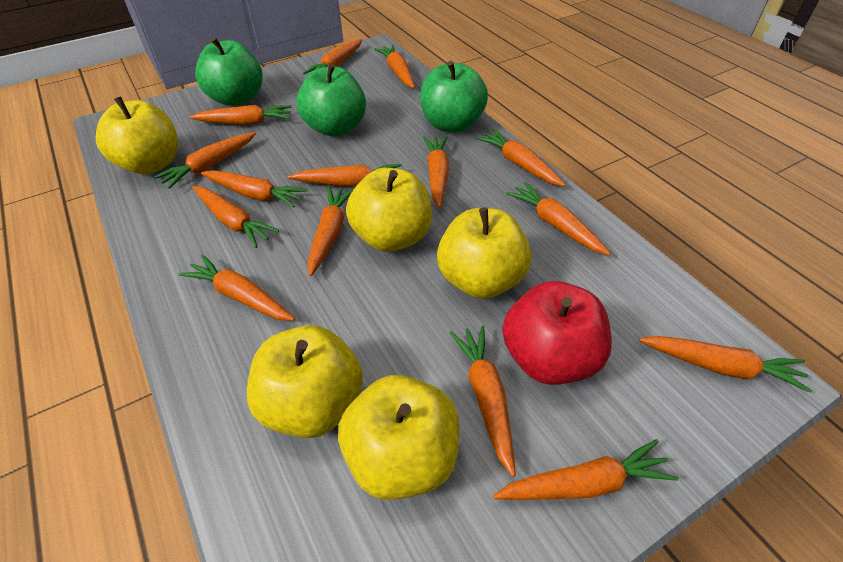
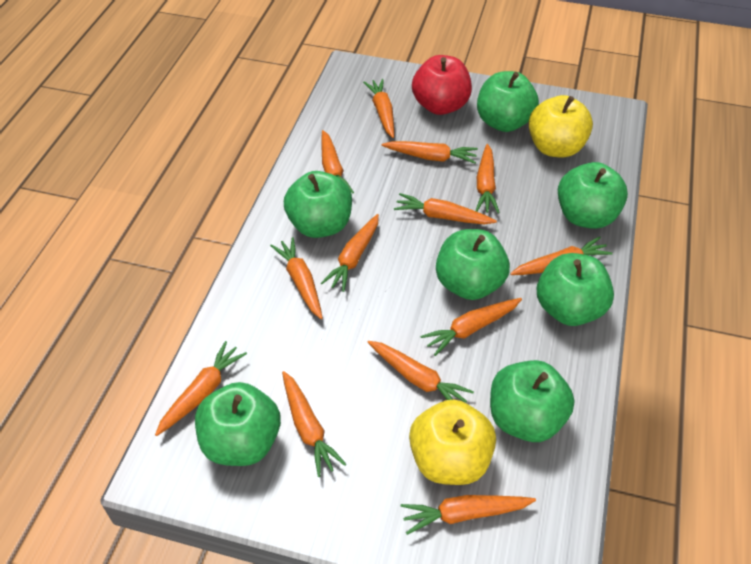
green apple: 3 -> 7
orange carrot: 15 -> 13
yellow apple: 5 -> 2

